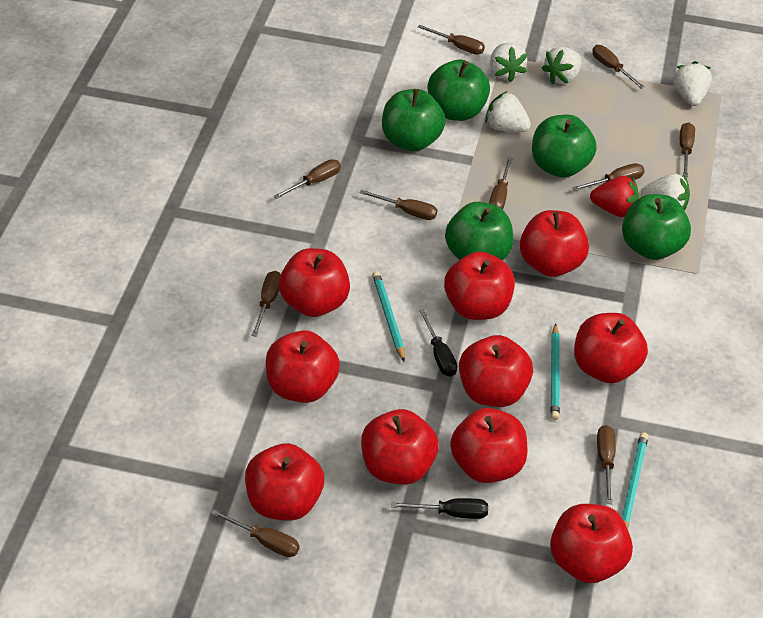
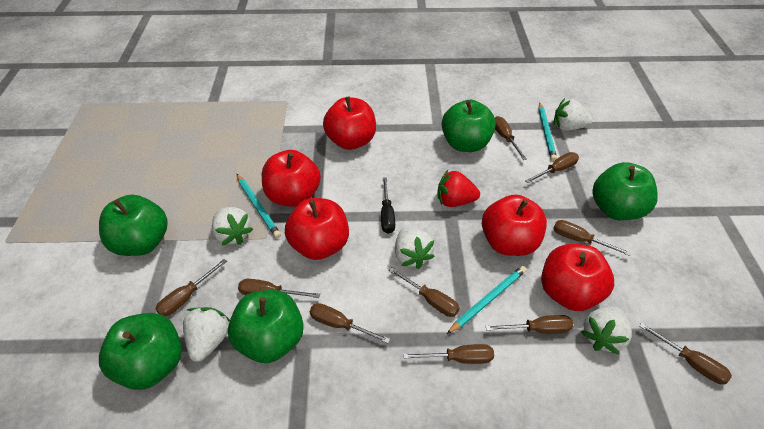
black screwdriver: 2 -> 1
red apple: 10 -> 5

